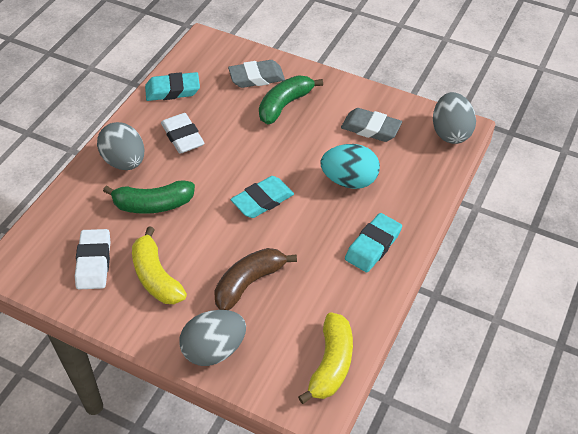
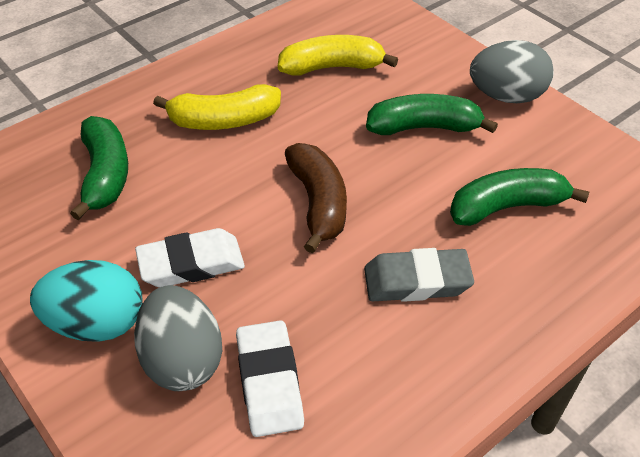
green banana: 2 -> 3
grey egg: 3 -> 2
grey eraser: 2 -> 1
turquoise eraser: 3 -> 0

